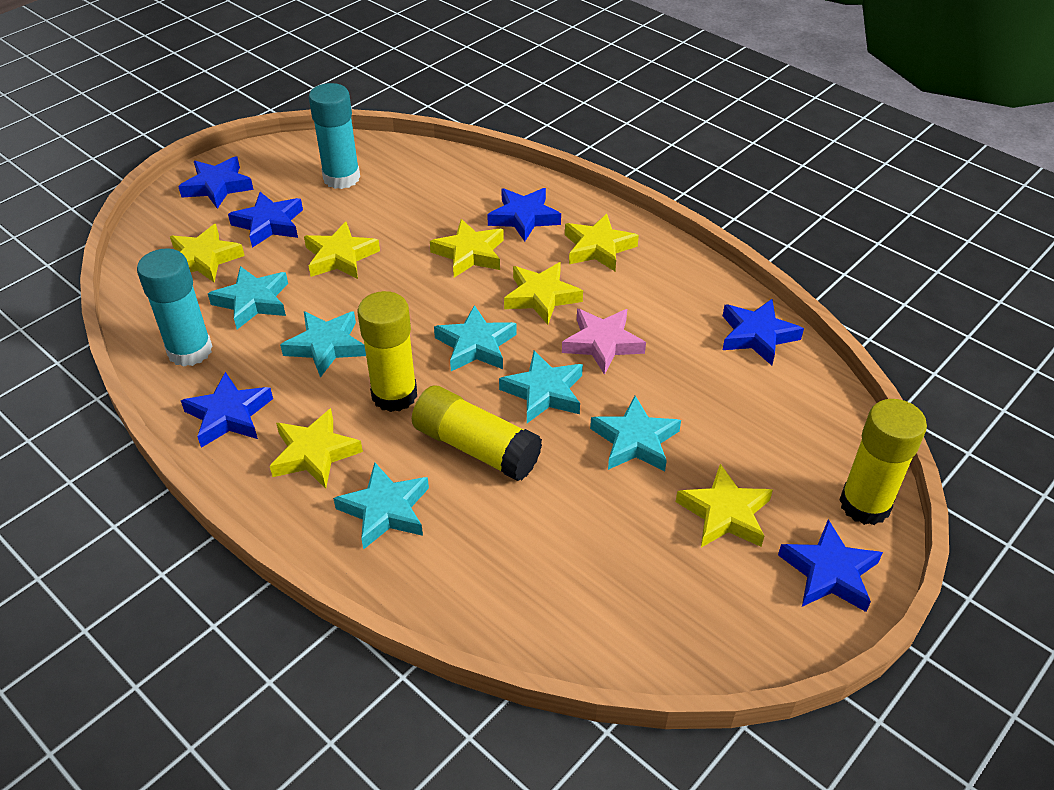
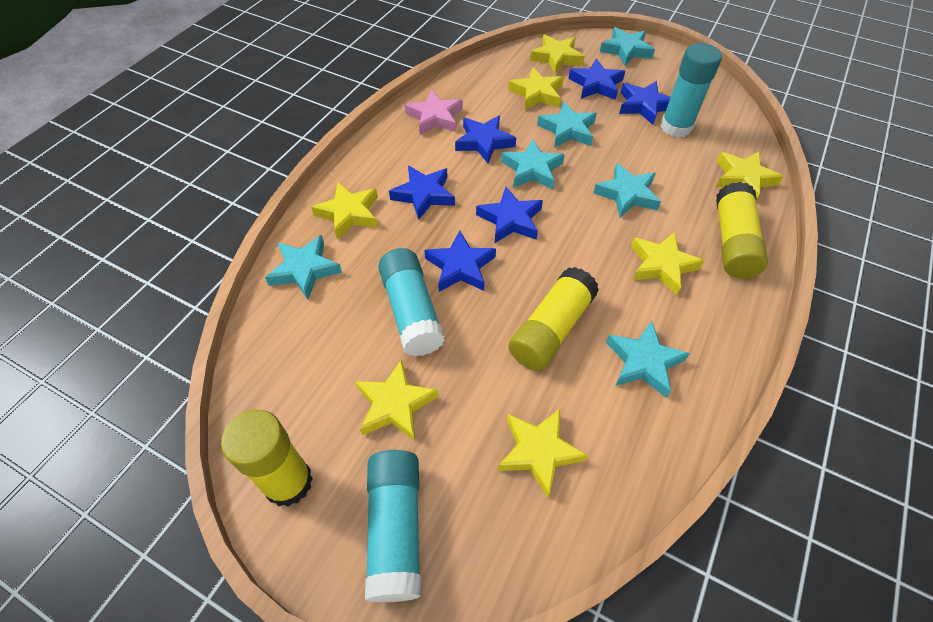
turquoise glue stick: 2 -> 3

